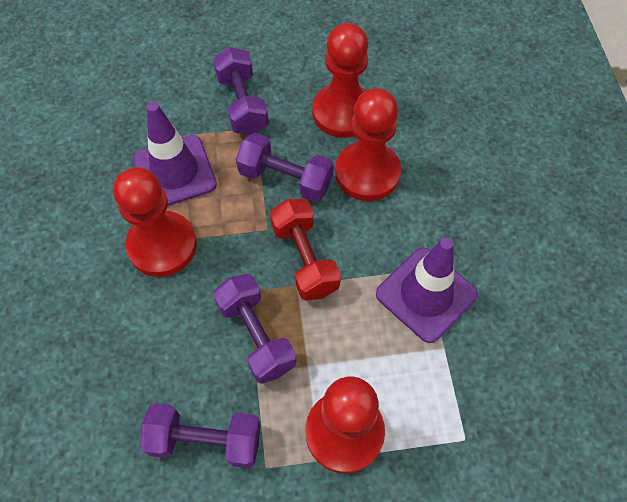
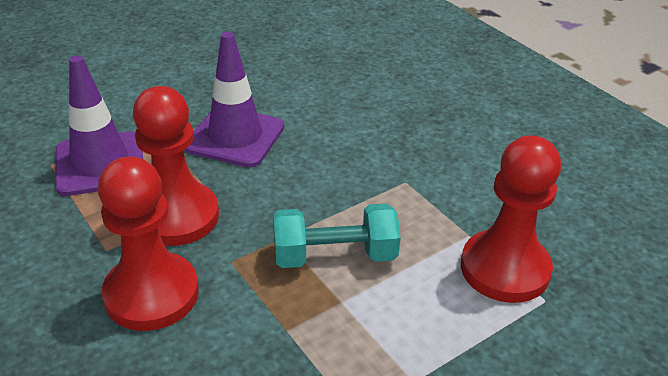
purple dumbbell: 4 -> 0
red dumbbell: 1 -> 0
red pawn: 4 -> 3
turquoise dumbbell: 0 -> 1

